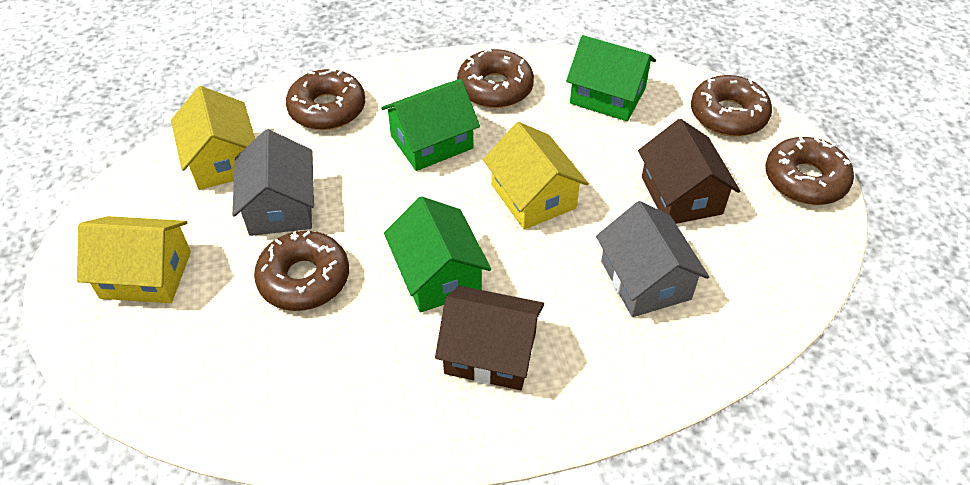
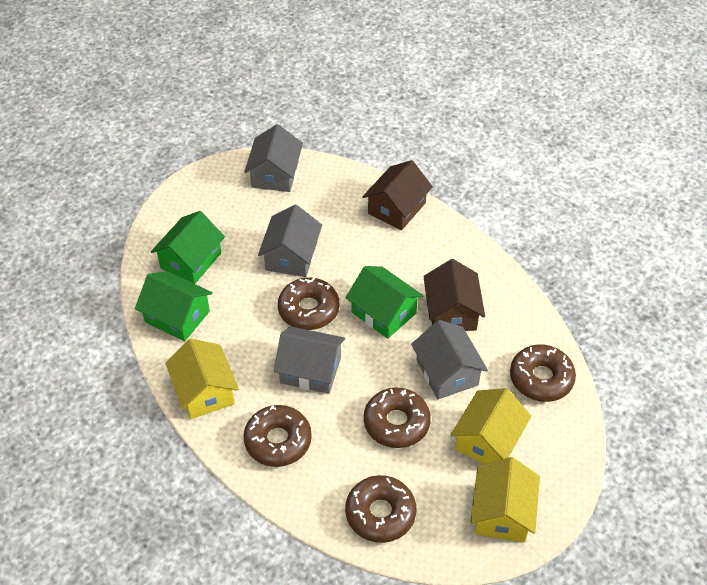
grey house: 2 -> 4

